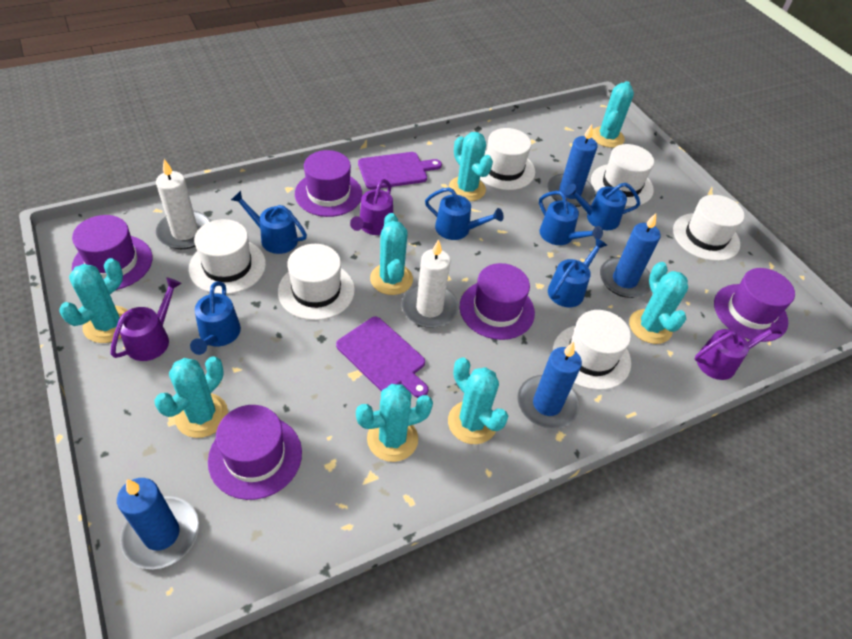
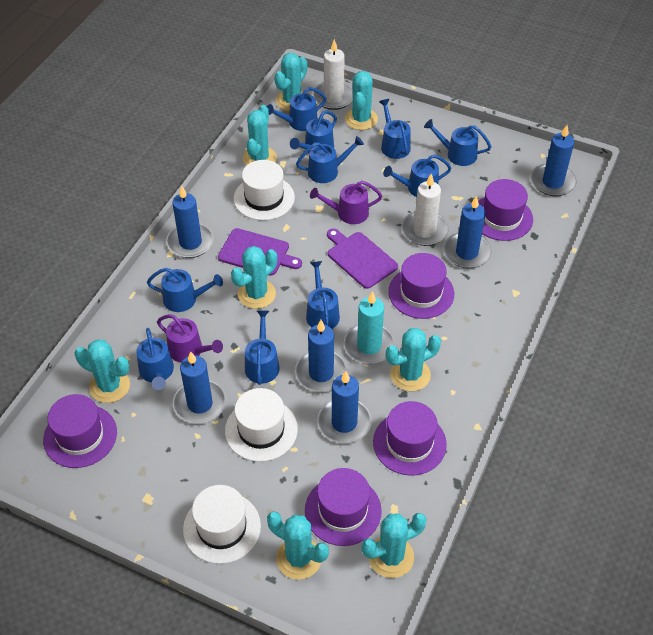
blue candle: 4 -> 6
blue watering can: 6 -> 10
purple watering can: 3 -> 2
turquoise candle: 0 -> 1
white hat: 6 -> 3

